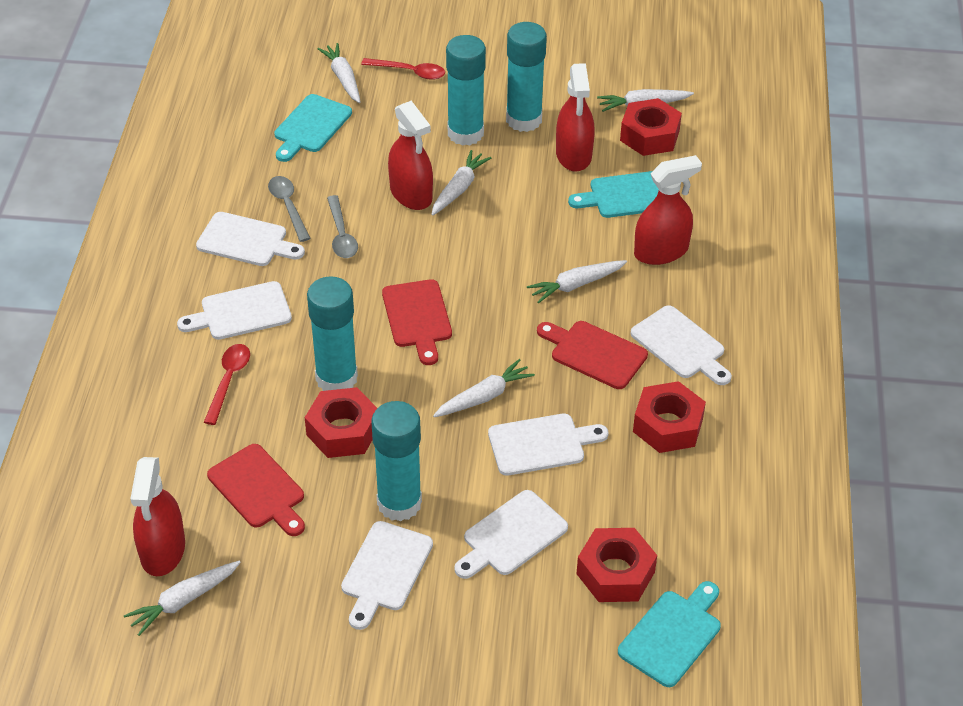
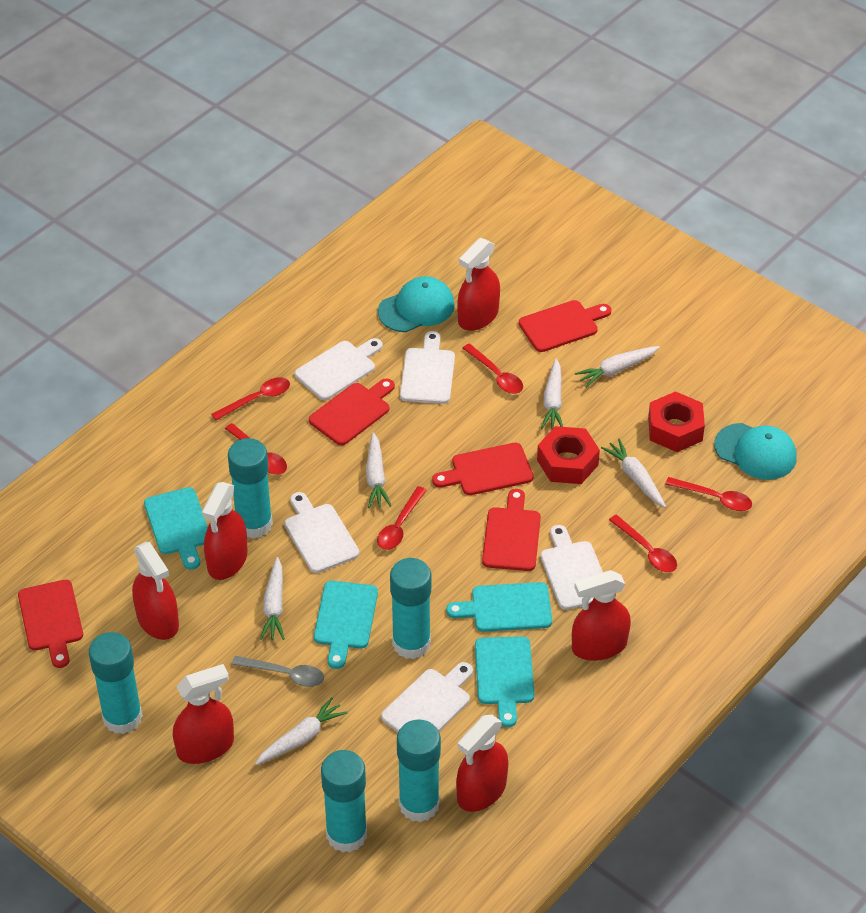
grey spoon: 2 -> 1
red cutting board: 3 -> 5
red nut: 4 -> 2
red spoon: 2 -> 6
red spray bottle: 4 -> 6
turquoise cap: 0 -> 2
turquoise cutting board: 3 -> 4
turquoise glue stick: 4 -> 5
white cutting board: 6 -> 5

